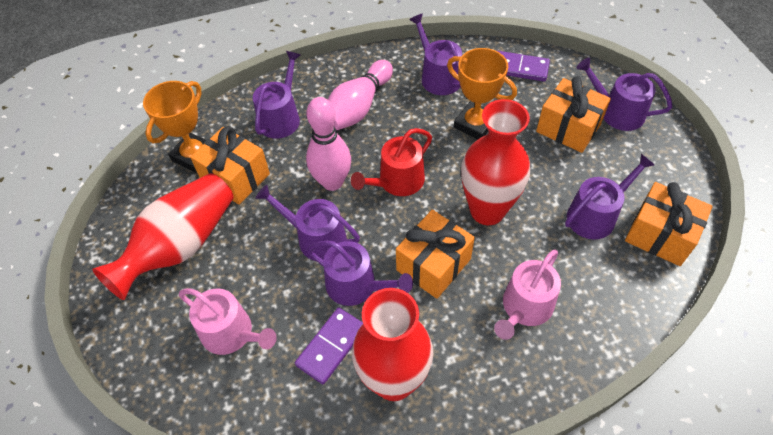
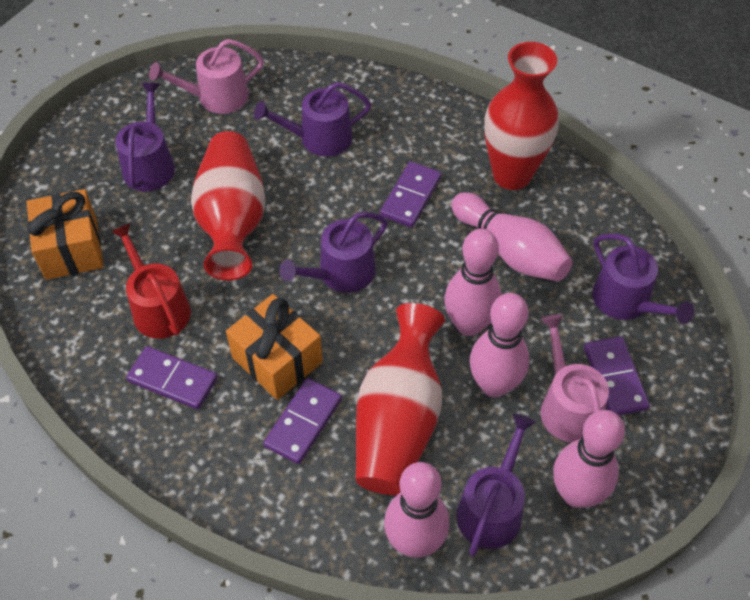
orange gift: 4 -> 2
orange trophy: 2 -> 0
pink bowling pin: 2 -> 5
purple domino: 2 -> 4
purple watering can: 6 -> 5

